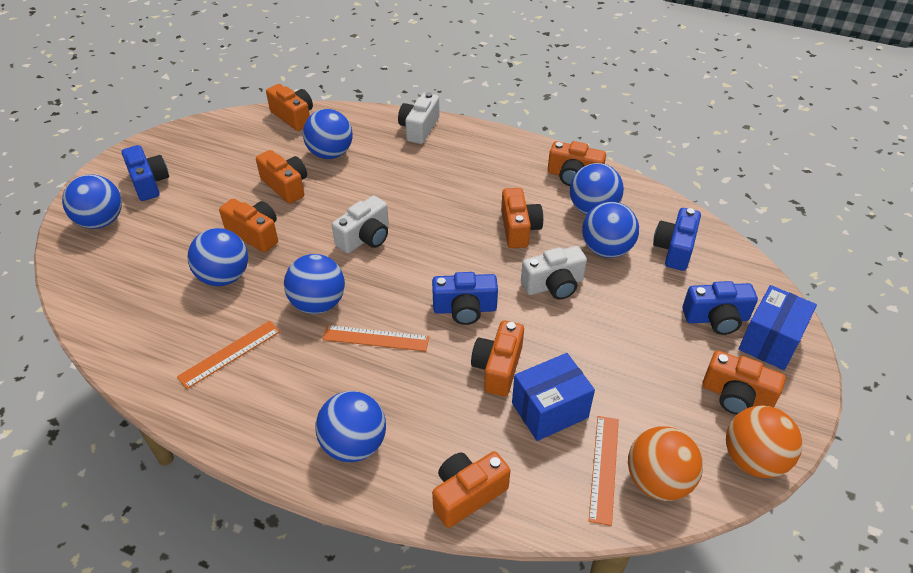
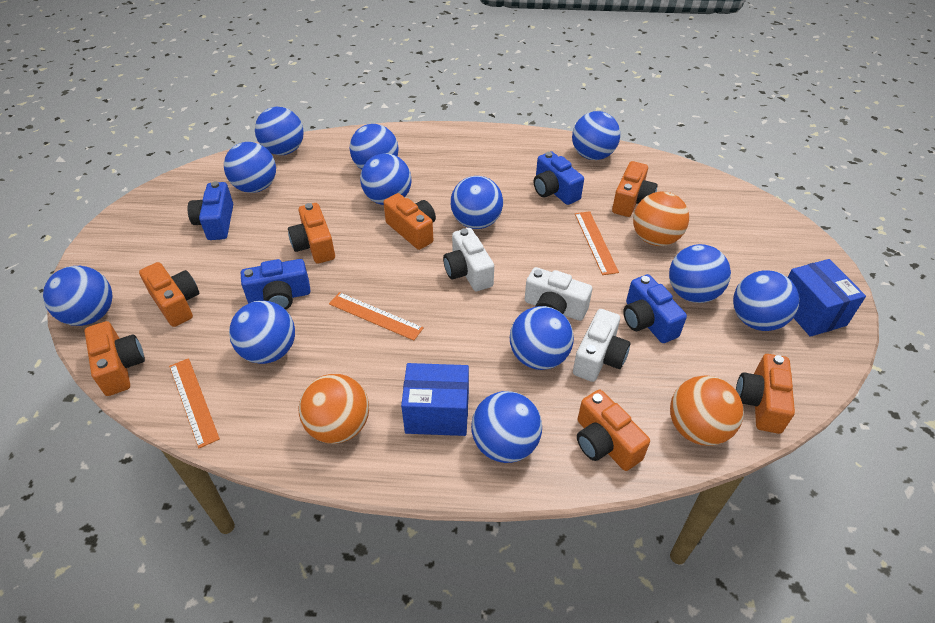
blue ball: 7 -> 12
orange ball: 2 -> 3
orange camera: 8 -> 7

